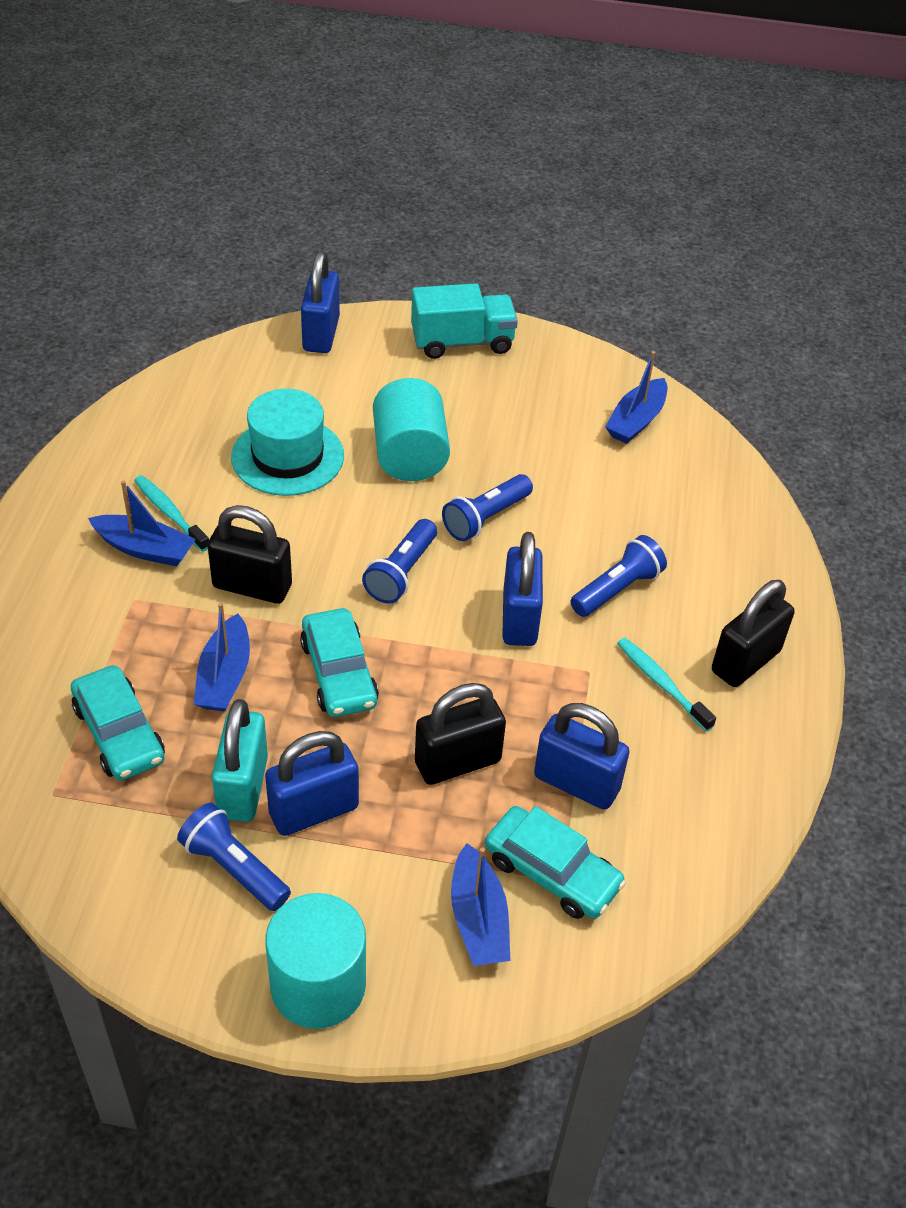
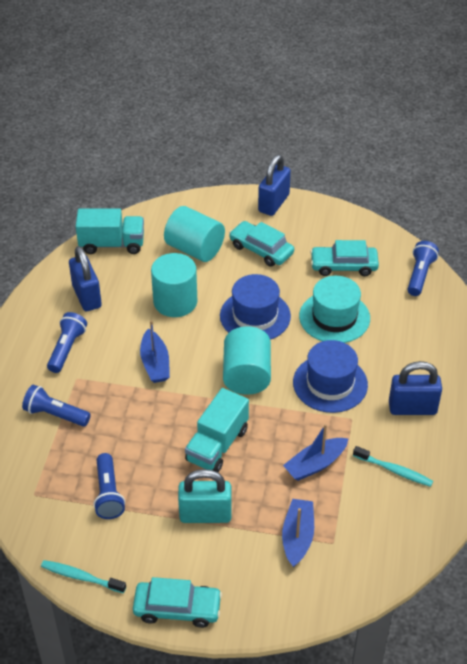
black padlock: 3 -> 0
blue boat: 4 -> 3
blue hat: 0 -> 2
blue padlock: 4 -> 3
turquoise cylinder: 2 -> 3
turquoise truck: 1 -> 2

